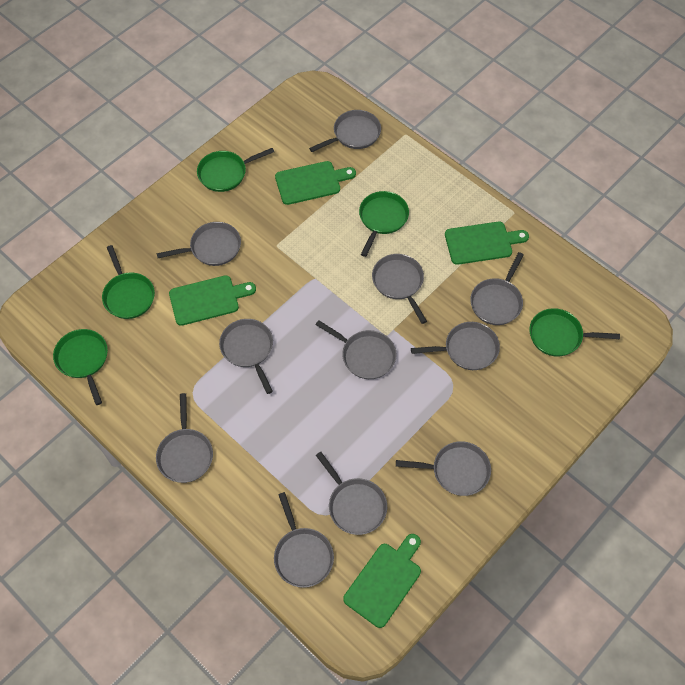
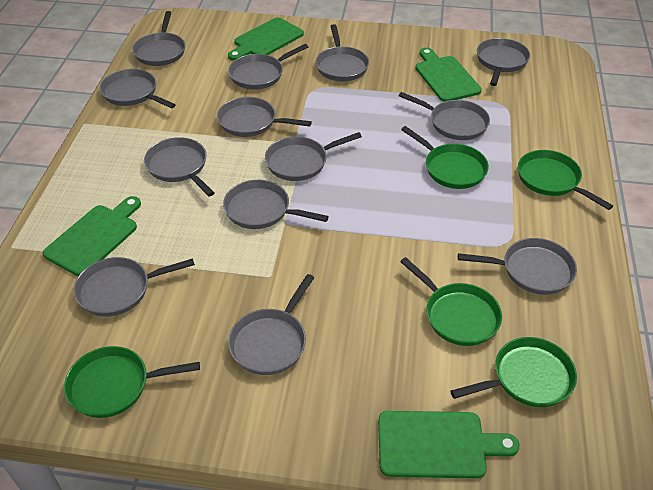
grey pan: 11 -> 13

